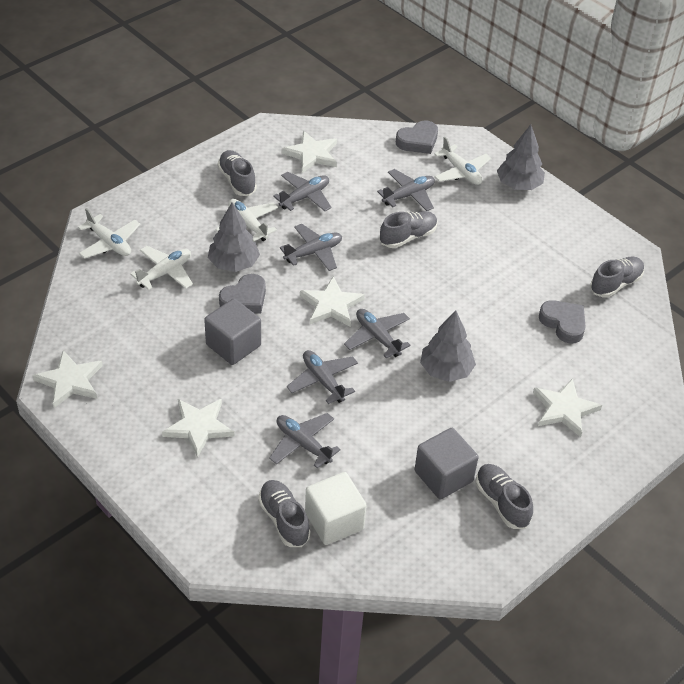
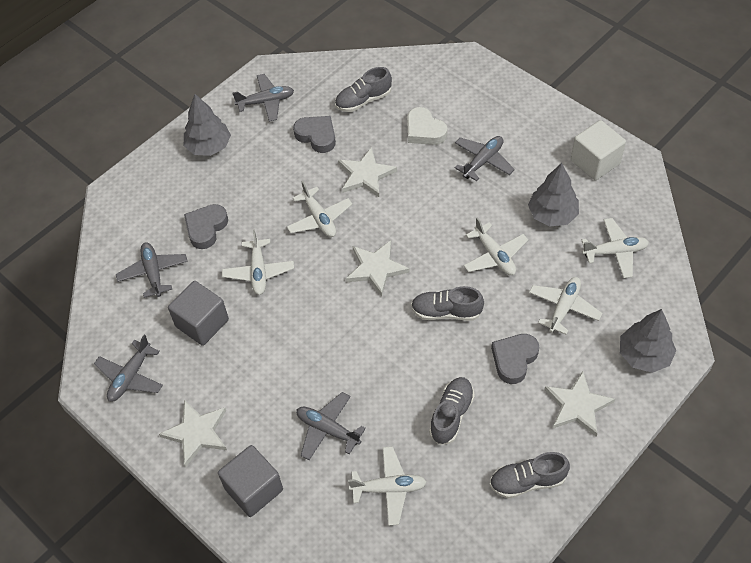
grey plane: 6 -> 5
grey shoe: 5 -> 4
white heart: 0 -> 1
white plane: 4 -> 6
white star: 5 -> 4

